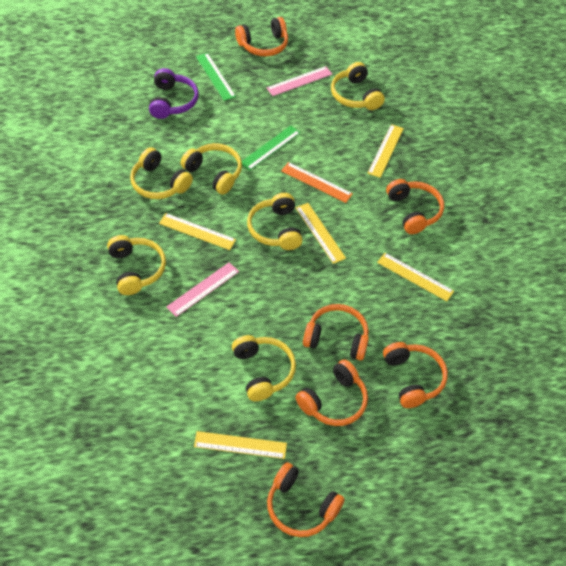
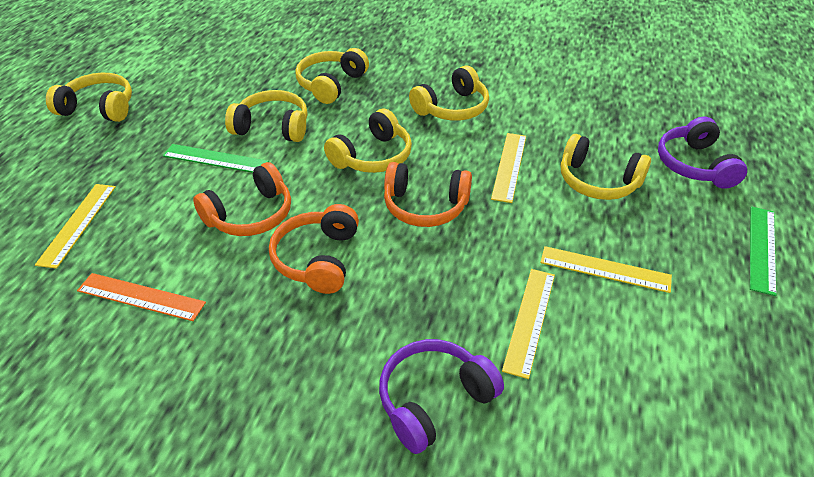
orange headphones: 6 -> 3
pink ruler: 2 -> 0
purple headphones: 1 -> 2
yellow ruler: 5 -> 4

